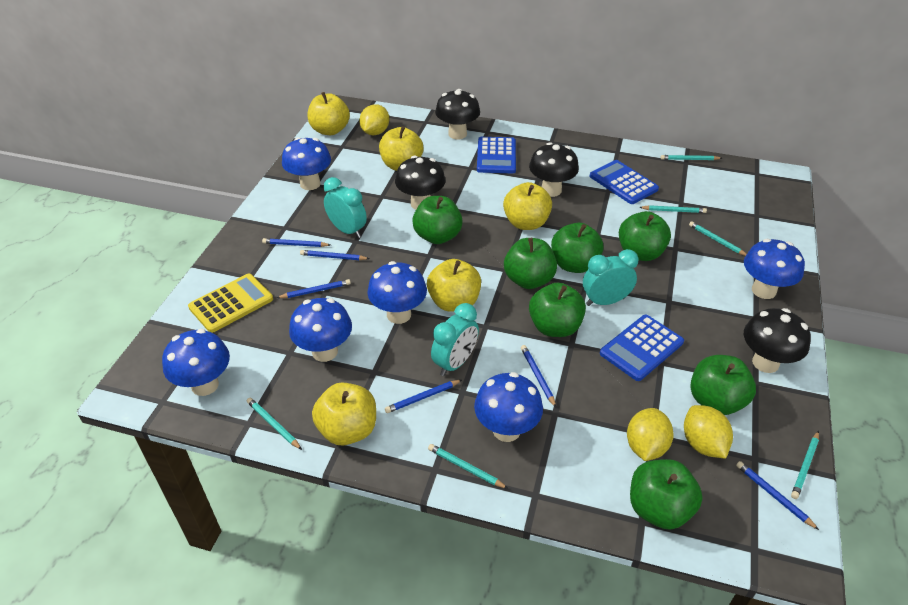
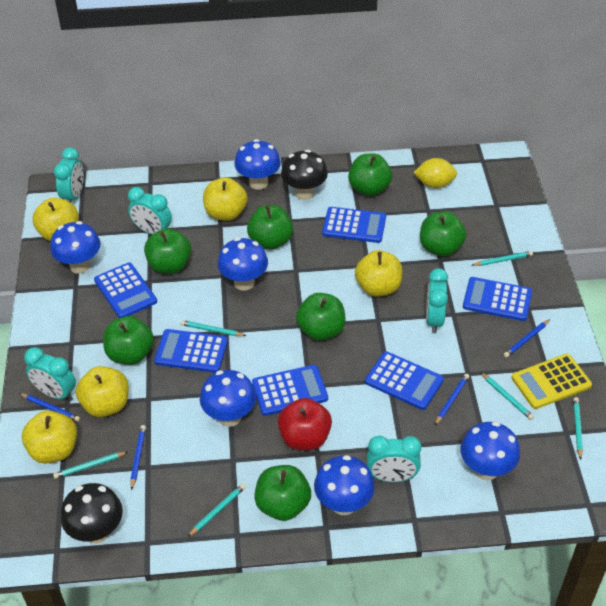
black mushroom: 4 -> 2
blue calculator: 3 -> 6
blue pencil: 6 -> 4
red apple: 0 -> 1
turquoise clock: 3 -> 5
yellow lemon: 3 -> 1

